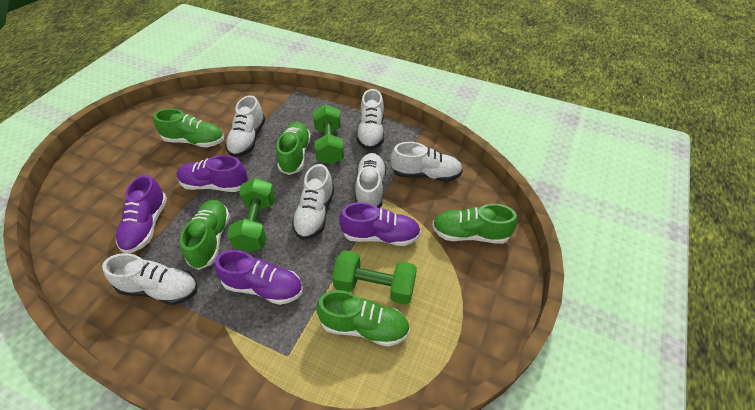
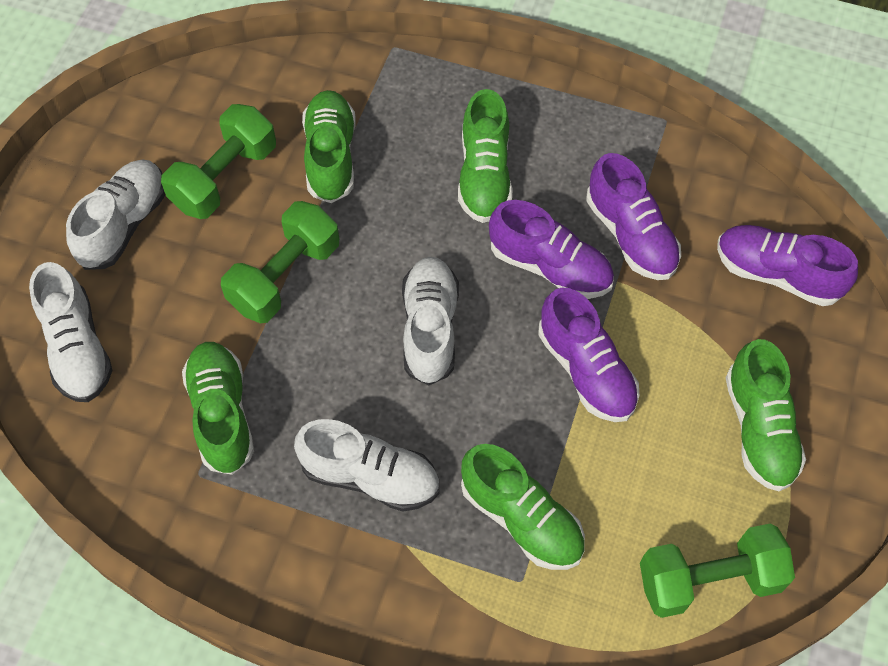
white shoe: 6 -> 4

